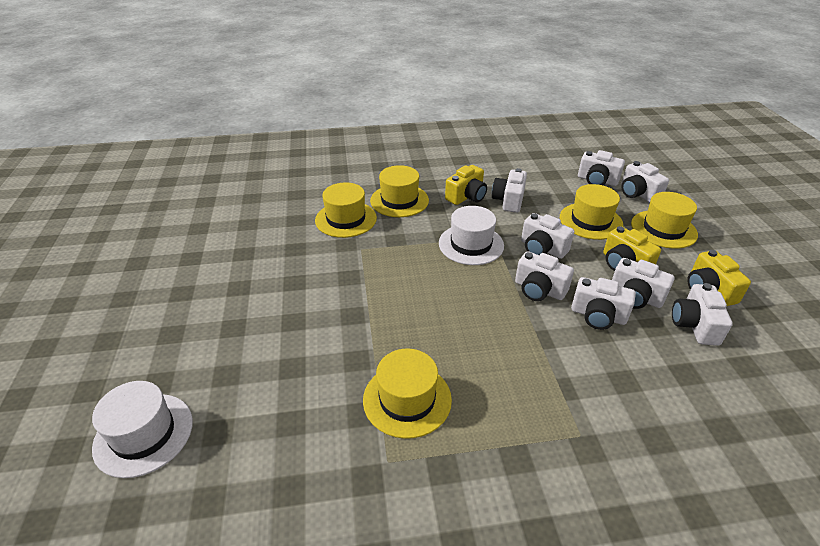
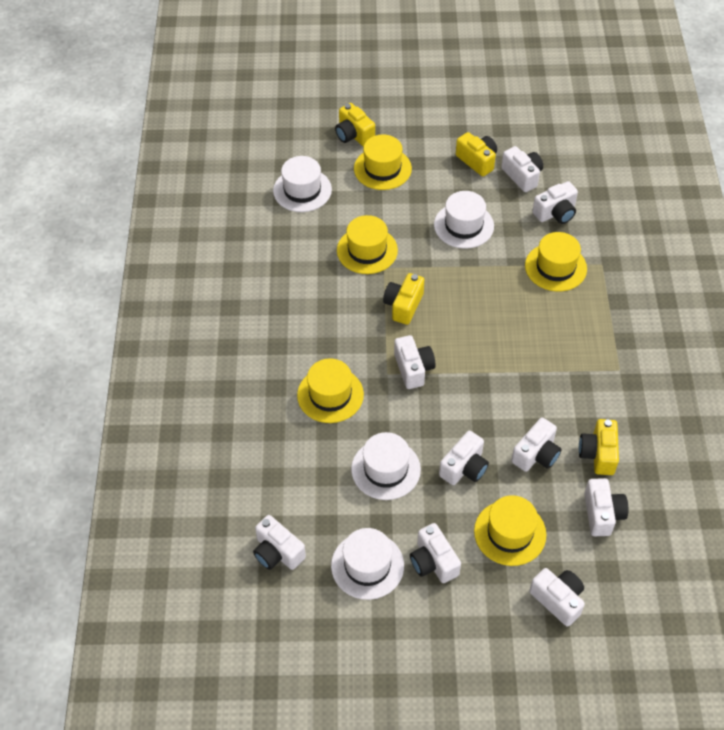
white camera: 8 -> 9
white hat: 2 -> 4
yellow camera: 3 -> 4

